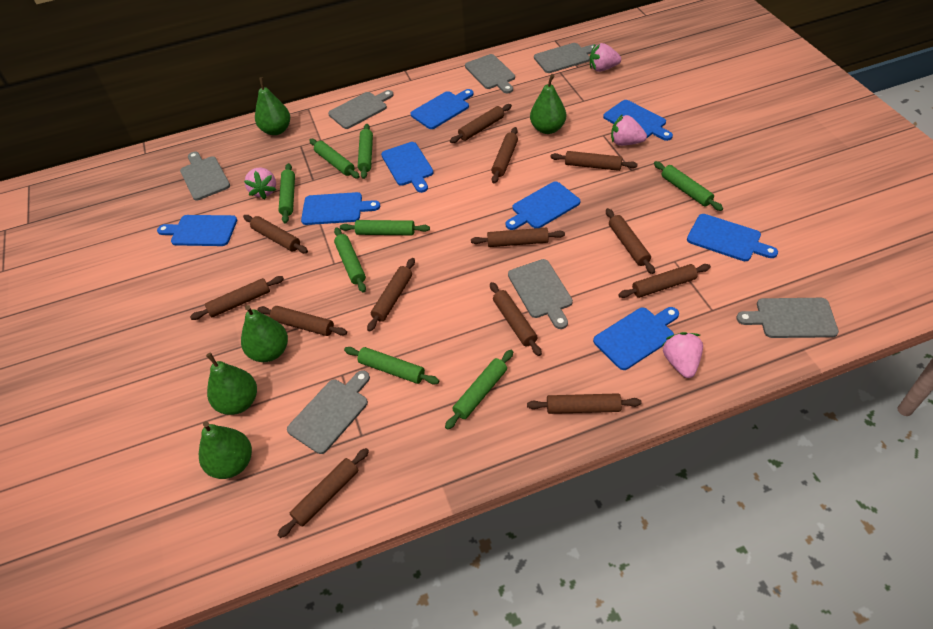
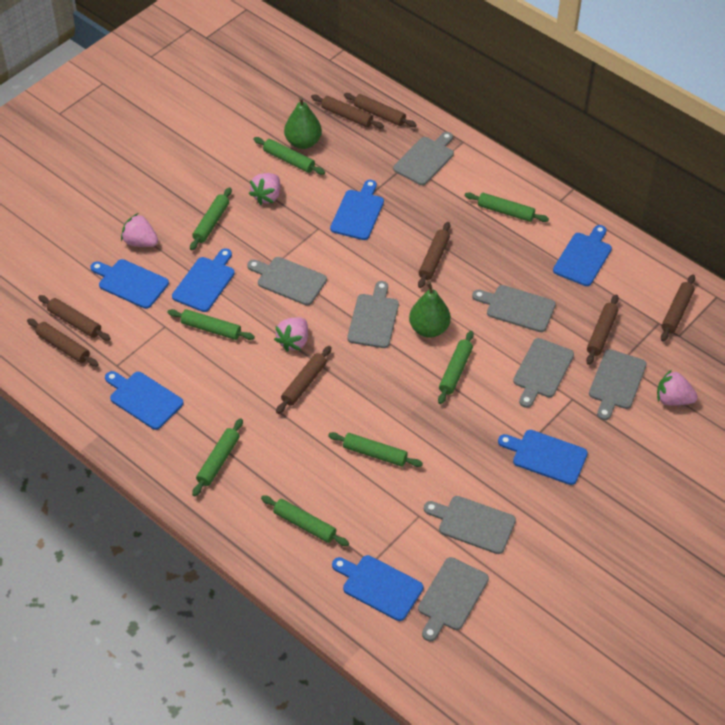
blue cutting board: 8 -> 7
brown rolling pin: 13 -> 8
green pear: 5 -> 2
grey cutting board: 7 -> 8

